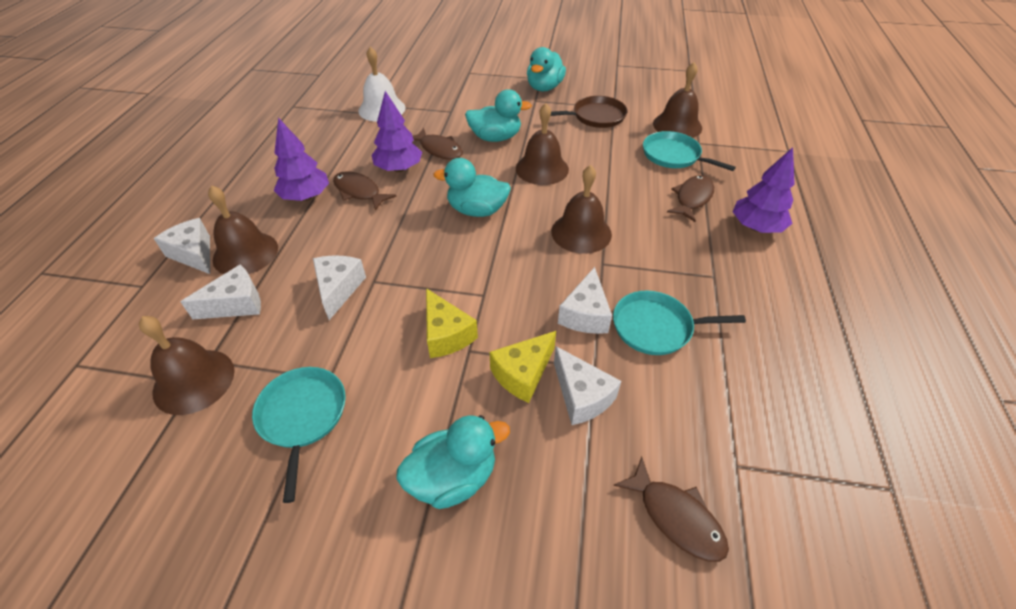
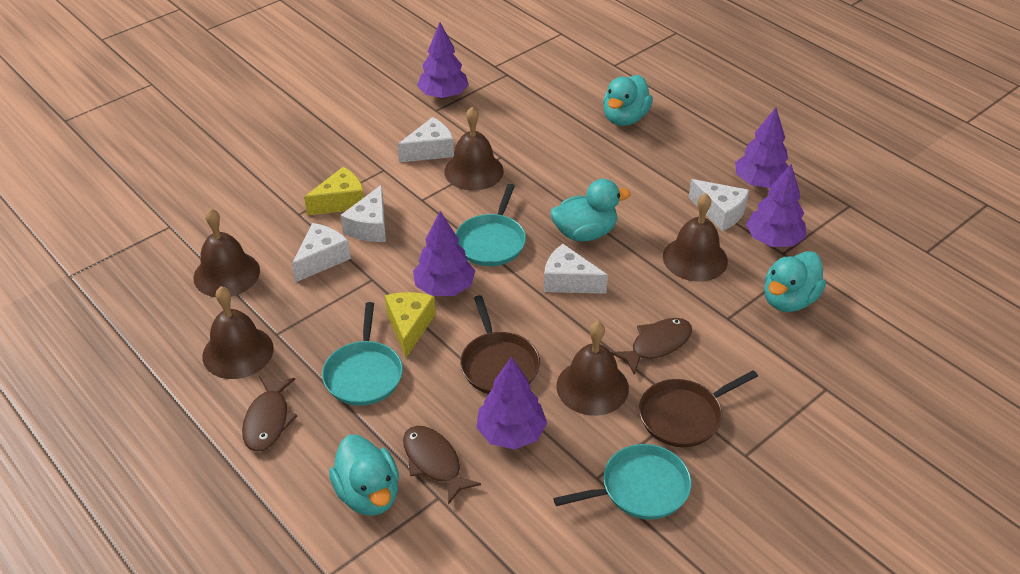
brown fish: 4 -> 3
brown pan: 1 -> 2
purple tree: 3 -> 5
white bell: 1 -> 0

